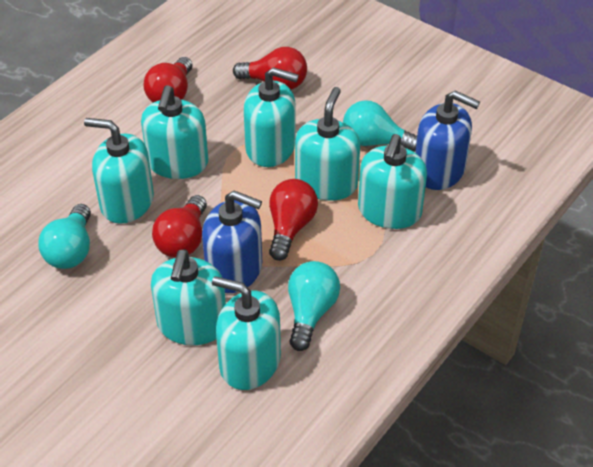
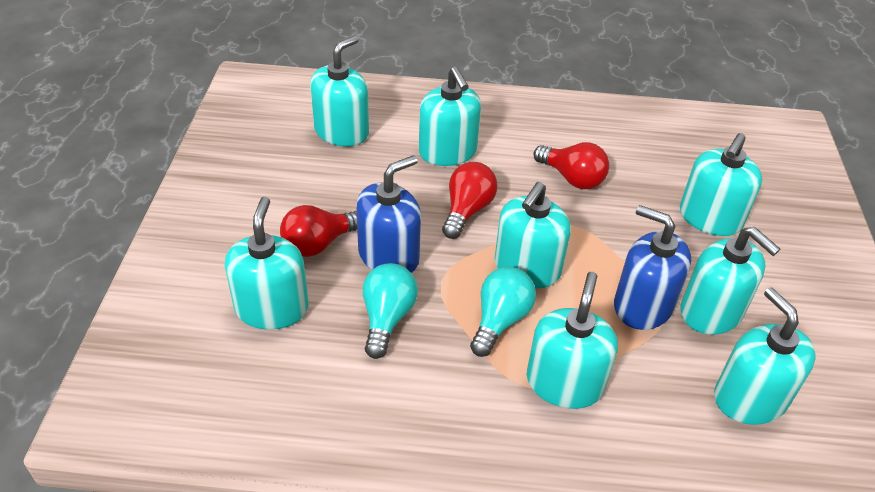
red light bulb: 4 -> 3
turquoise light bulb: 3 -> 2
turquoise soap dispenser: 7 -> 8

